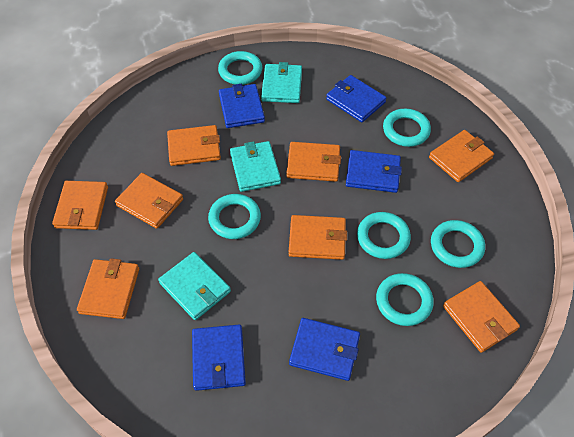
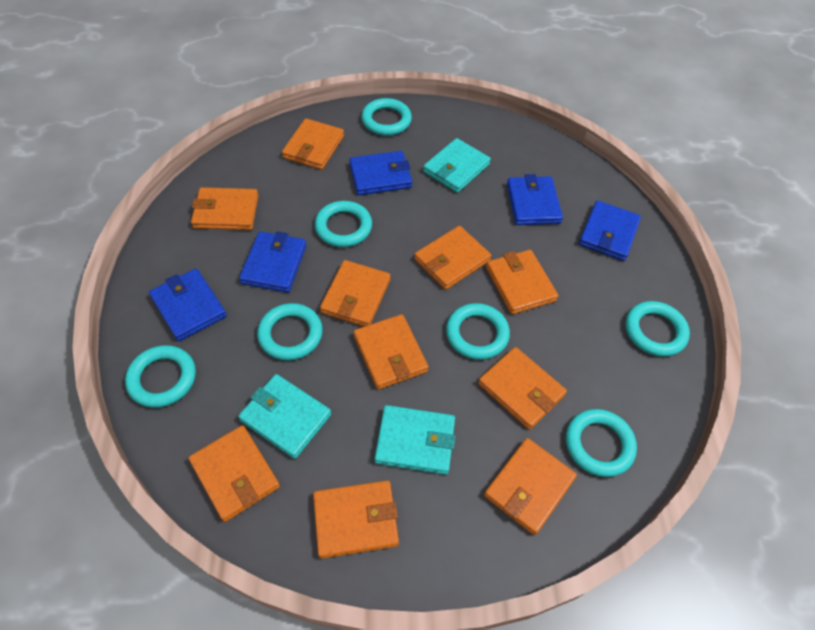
orange wallet: 8 -> 10
turquoise ring: 6 -> 7

